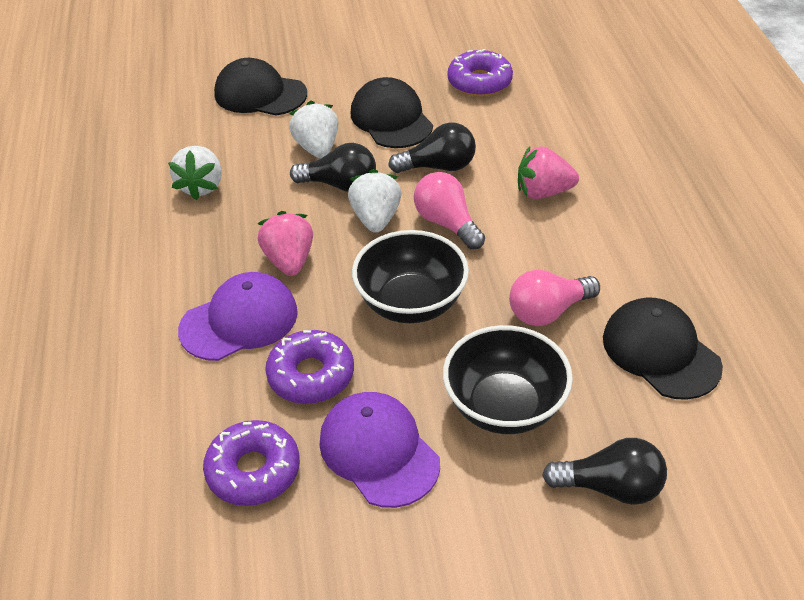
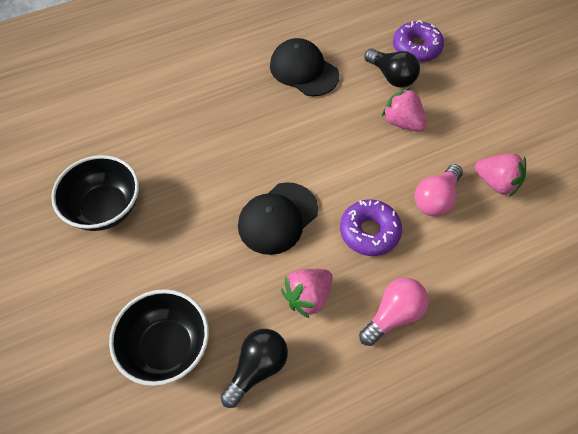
black cap: 3 -> 2
black light bulb: 3 -> 2
pink strawberry: 2 -> 3
purple cap: 2 -> 0
purple donut: 3 -> 2
white strawberry: 3 -> 0

